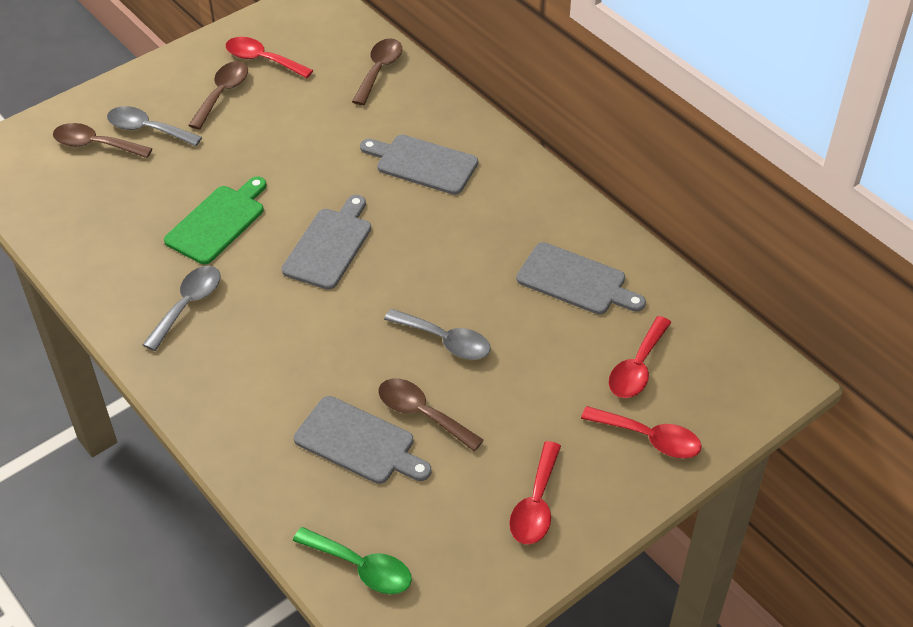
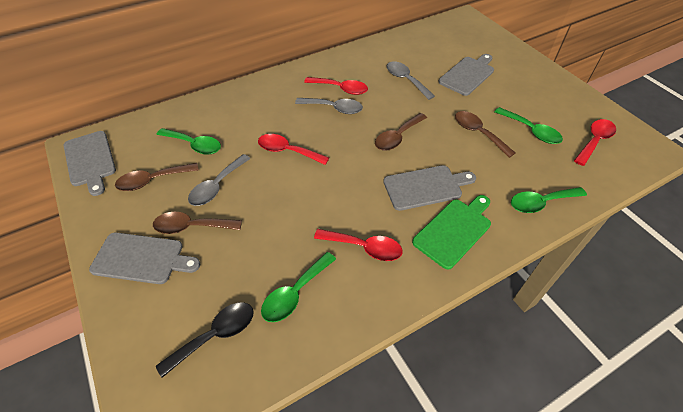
black spoon: 0 -> 1
green spoon: 1 -> 4

